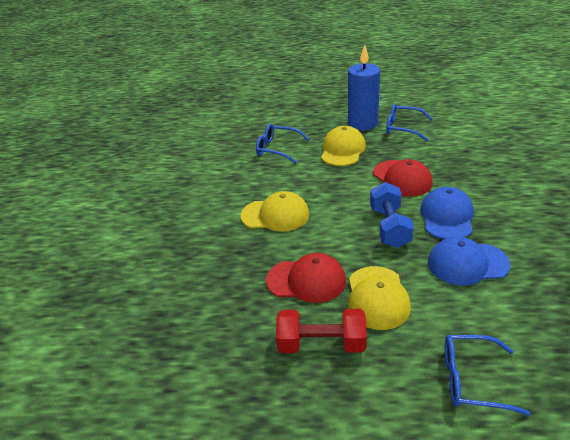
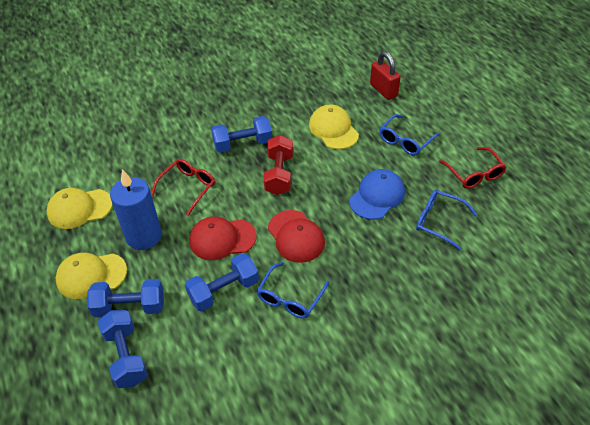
blue cap: 2 -> 1
blue dumbbell: 1 -> 4
red glasses: 0 -> 2
red padlock: 0 -> 1

